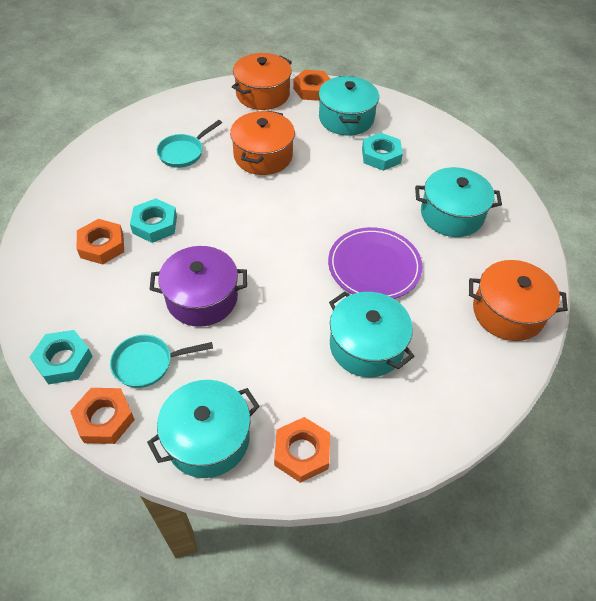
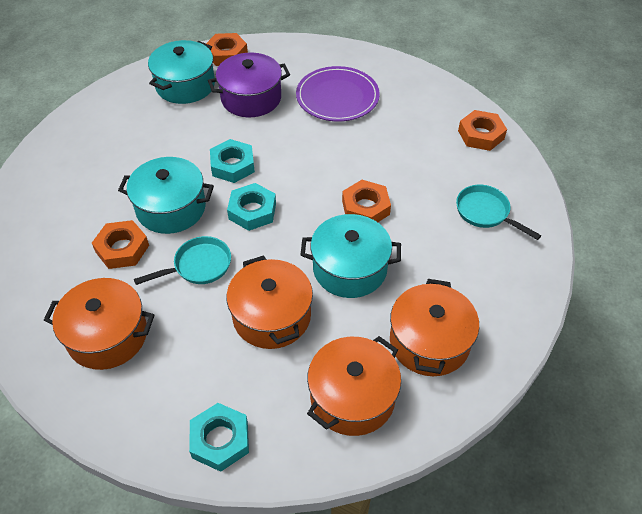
orange pot: 3 -> 4
turquoise pot: 4 -> 3

